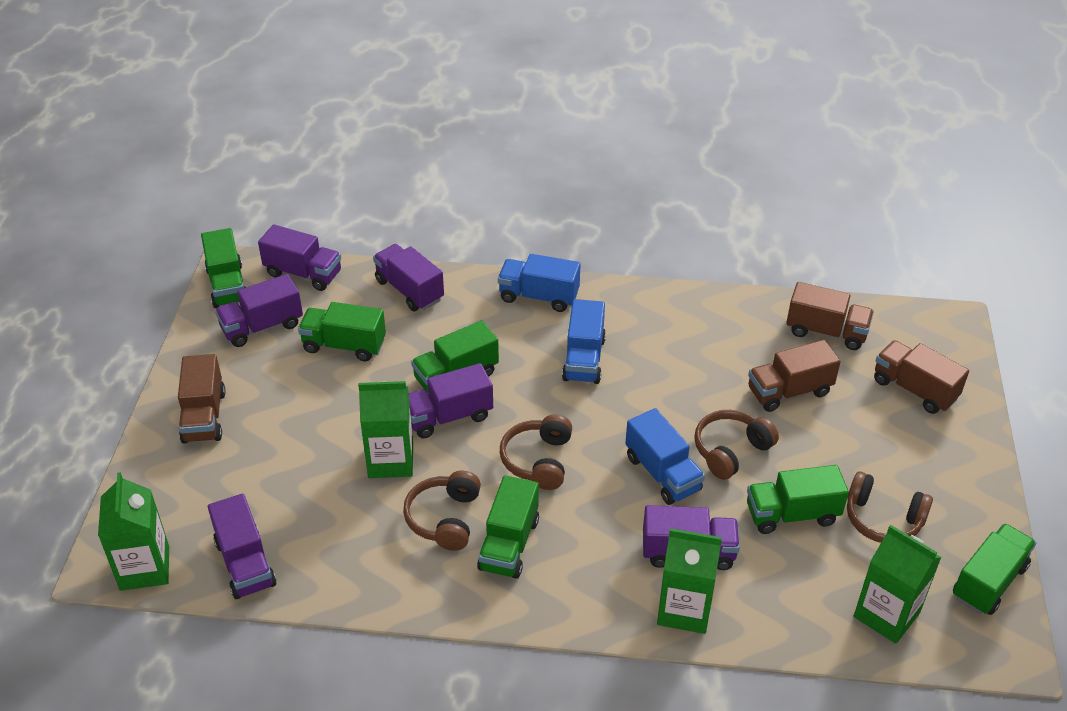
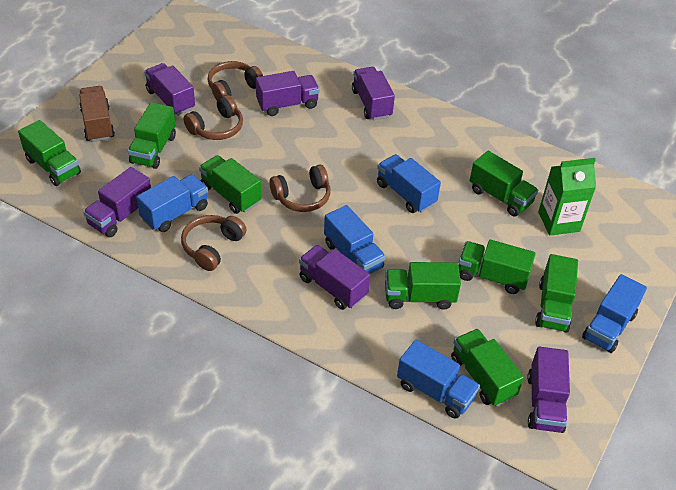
blue truck: 3 -> 5
brown truck: 4 -> 1
green carton: 4 -> 1
green truck: 6 -> 8

